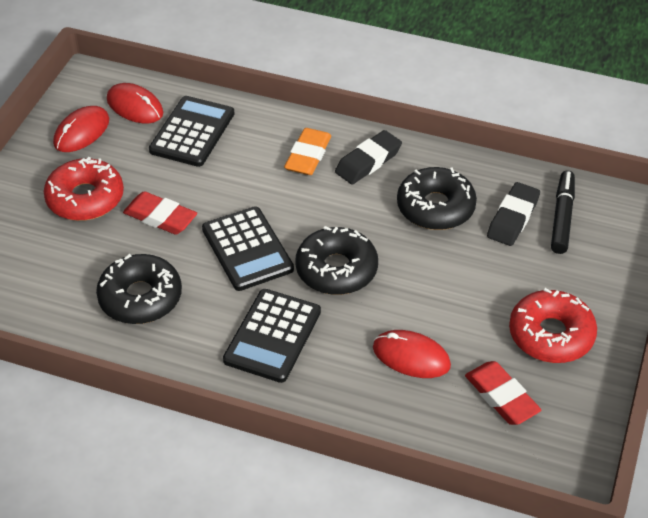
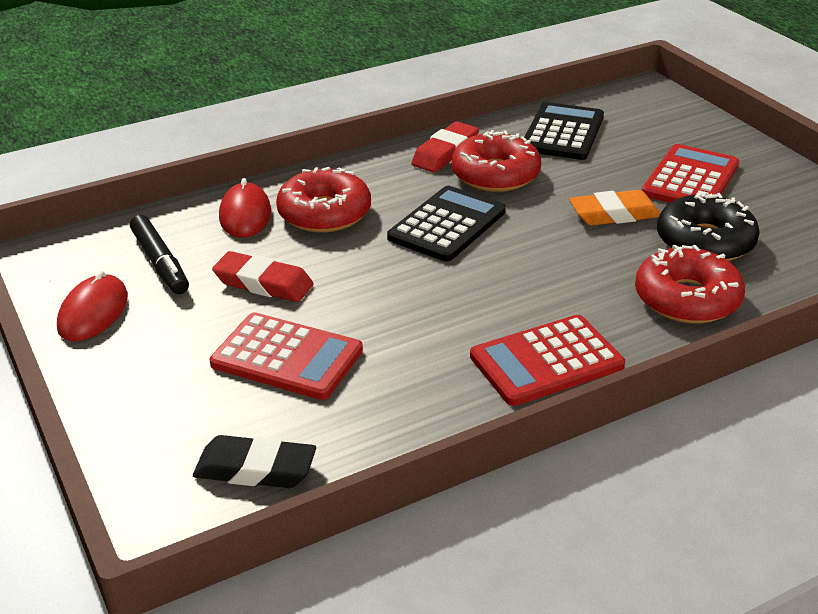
black calculator: 3 -> 2
black donut: 3 -> 1
black eraser: 2 -> 1
red calculator: 0 -> 3
red donut: 2 -> 3
red mouse: 3 -> 2

